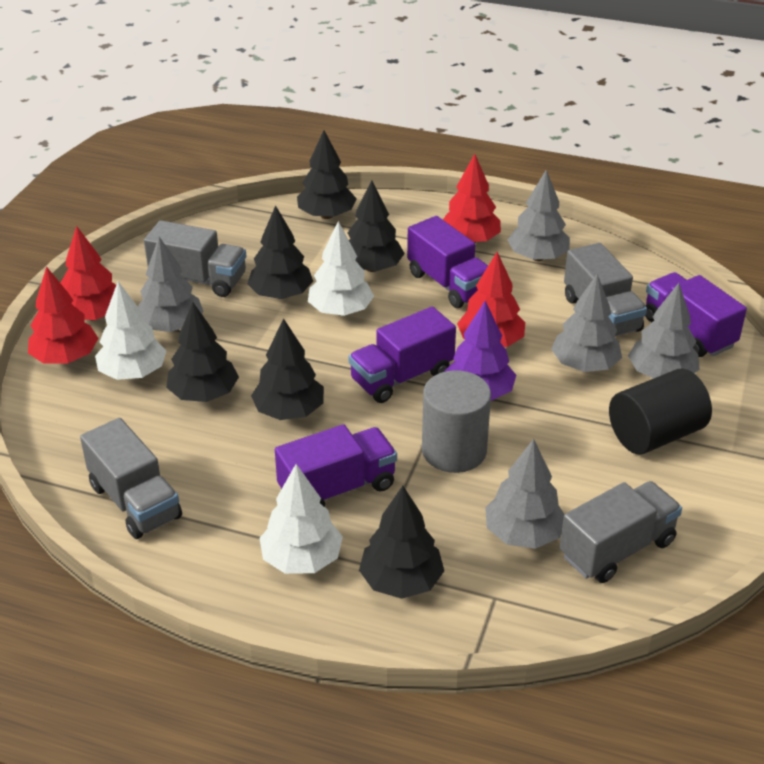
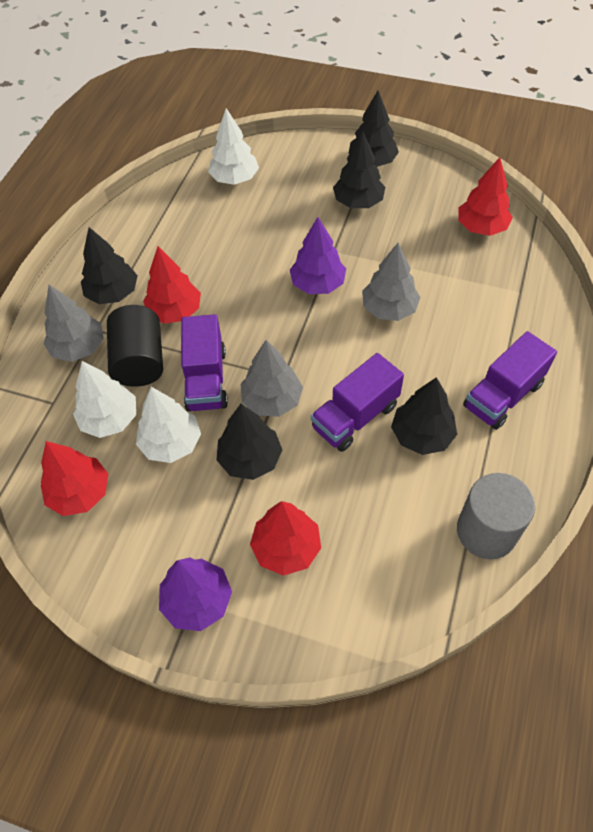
black tree: 6 -> 5
grey tree: 5 -> 3
grey truck: 4 -> 0
purple tree: 1 -> 2
purple truck: 4 -> 3

